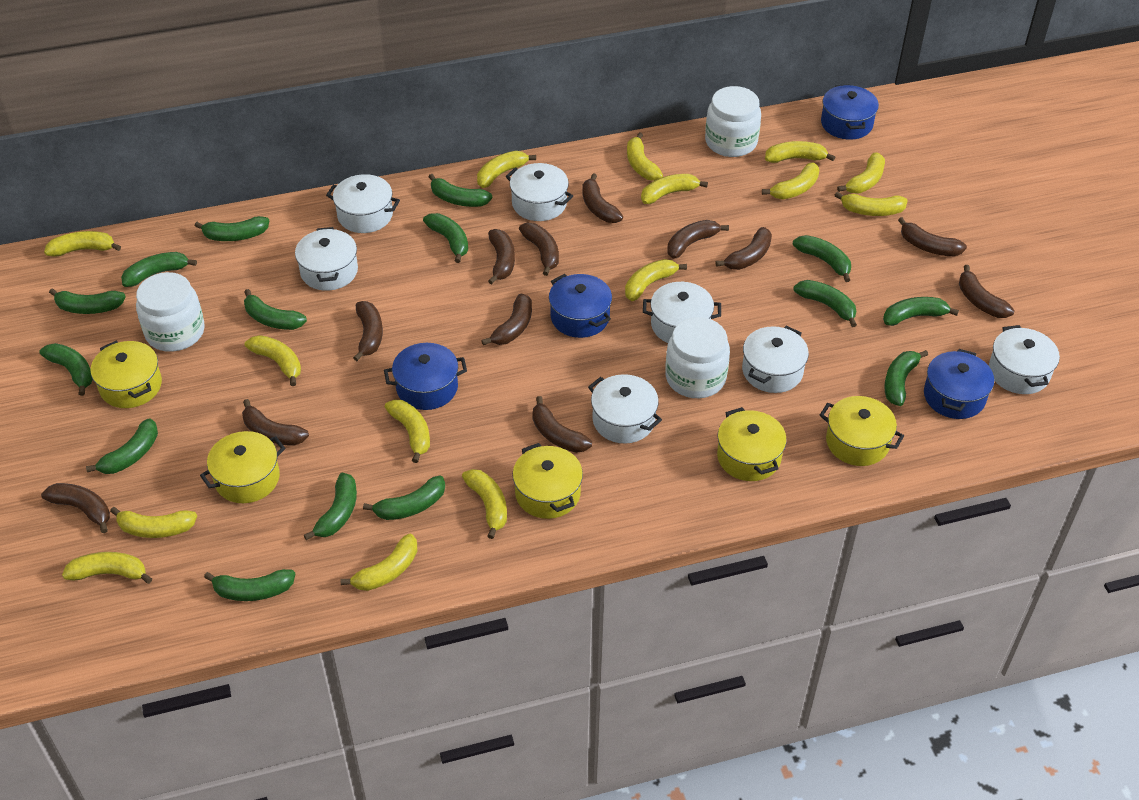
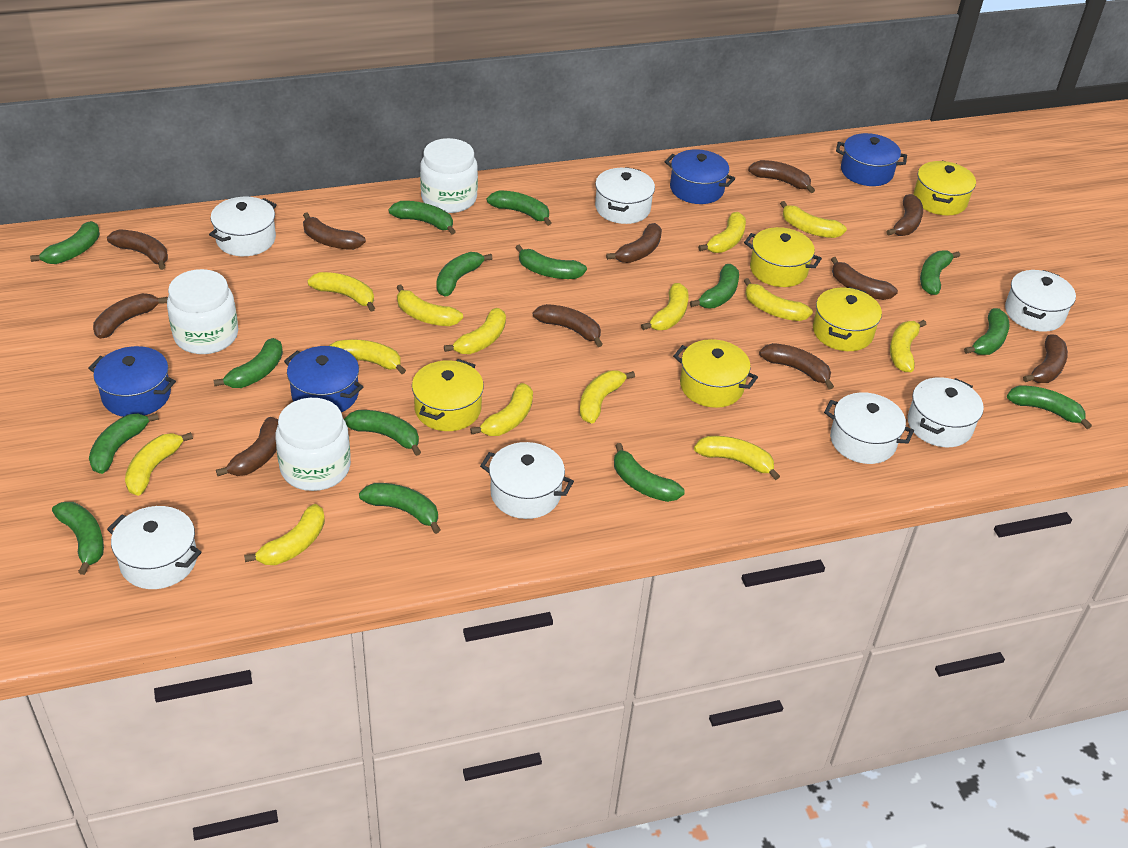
brown banana: 12 -> 11
yellow banana: 15 -> 14

